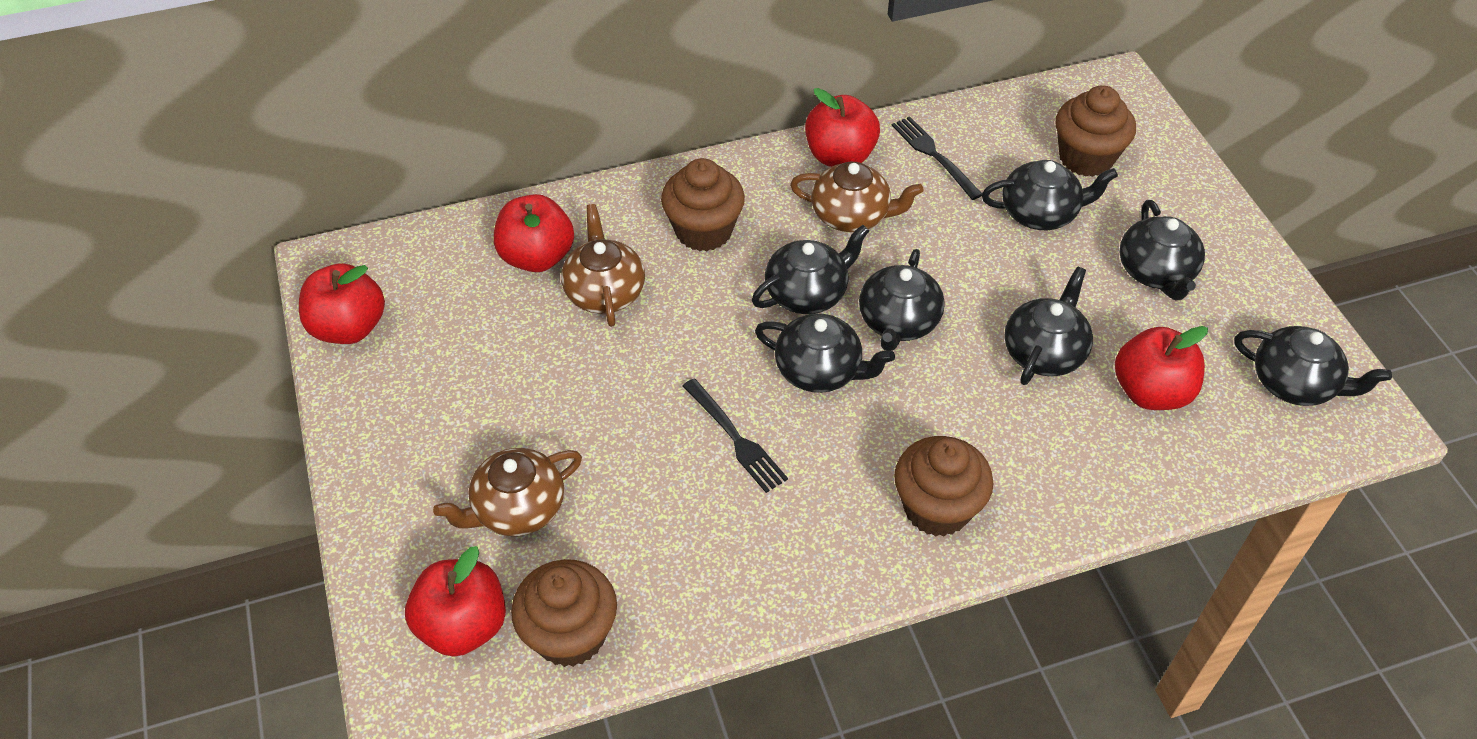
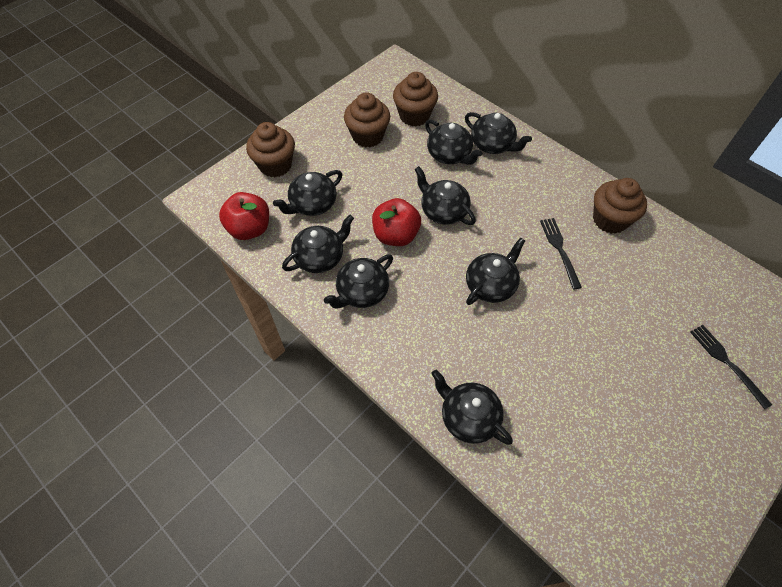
black teapot: 7 -> 8
brown teapot: 3 -> 0
red apple: 5 -> 2

